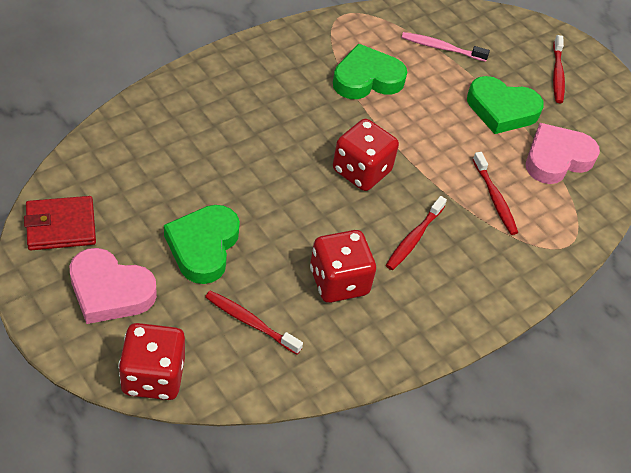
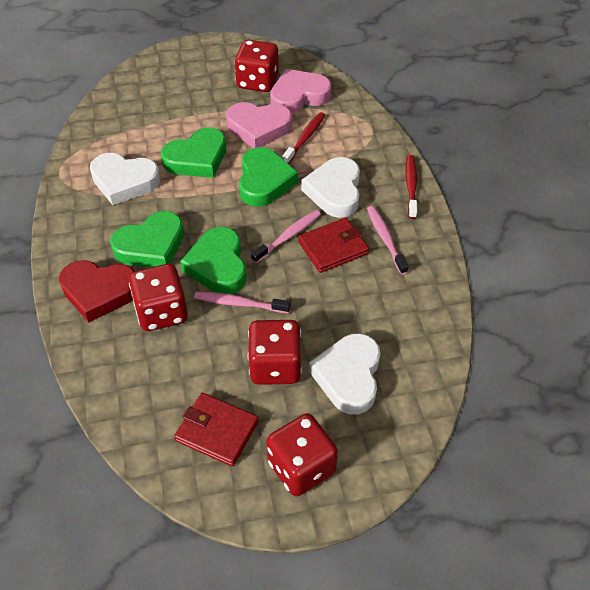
green heart: 3 -> 4
pink toothbrush: 1 -> 3
red dice: 3 -> 4
red heart: 0 -> 1
red toothbrush: 4 -> 2
red wallet: 1 -> 2
white heart: 0 -> 3

